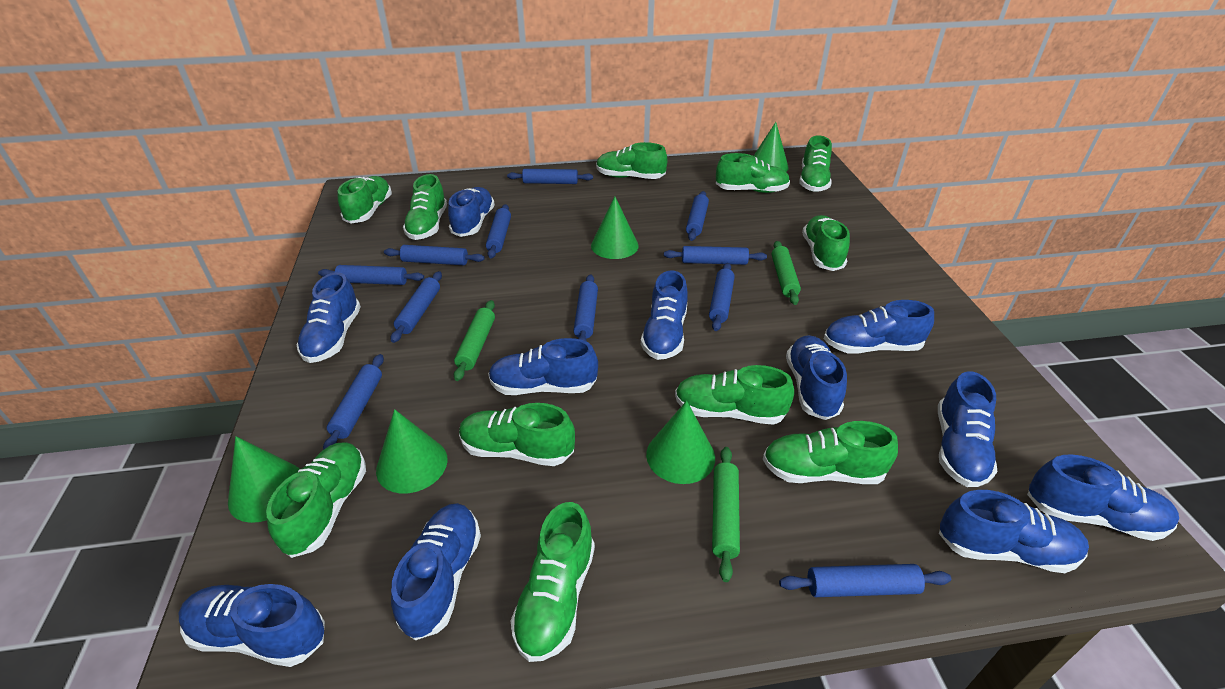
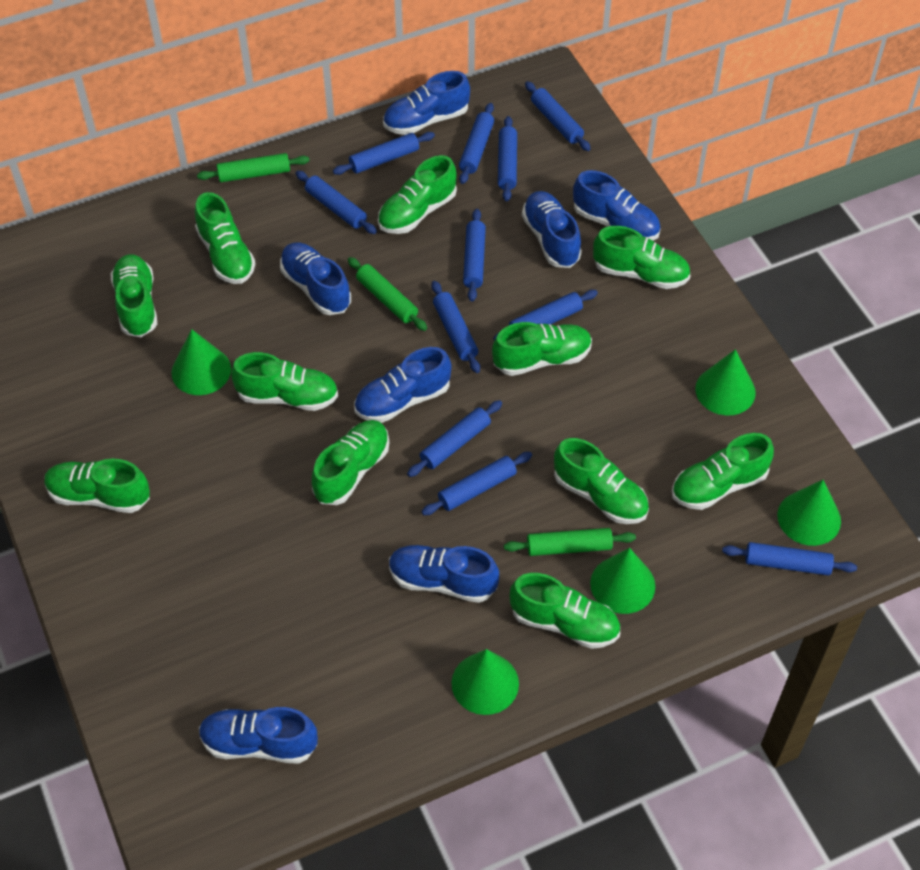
blue shoe: 11 -> 7

